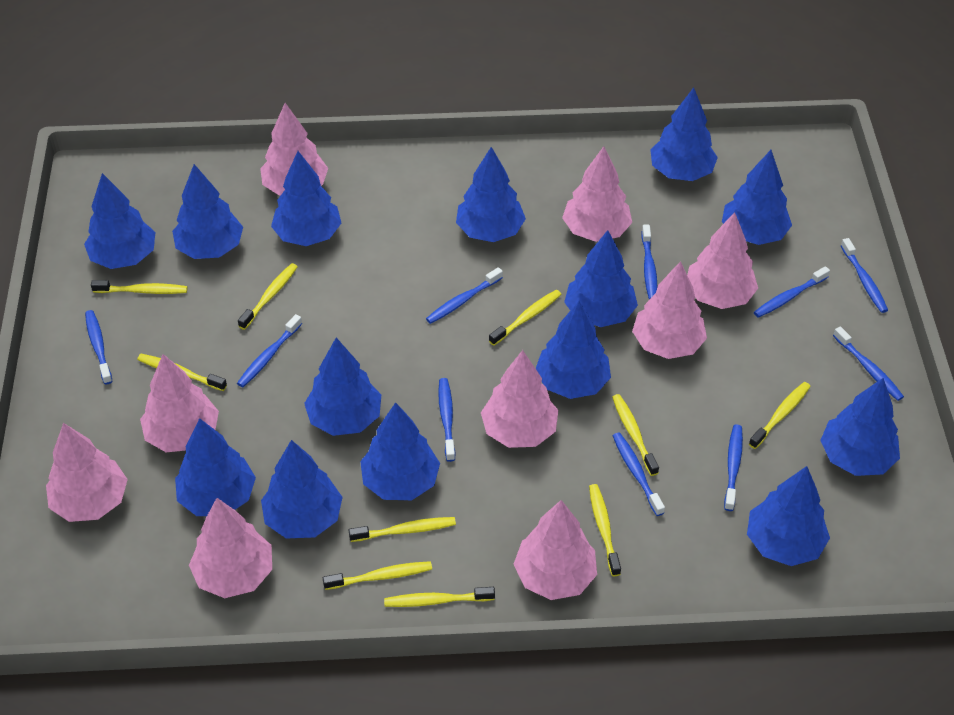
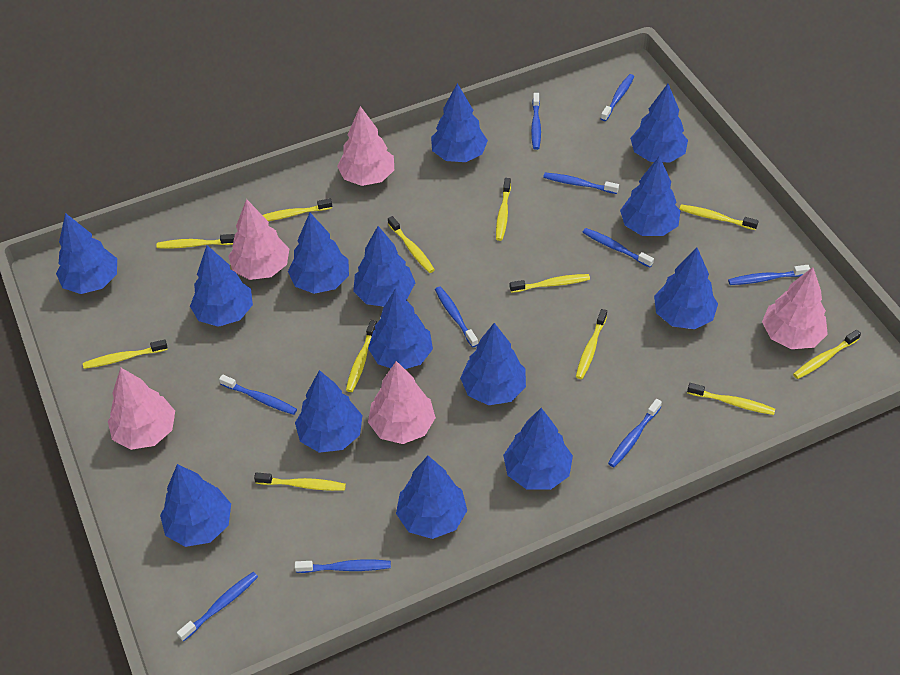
pink tree: 9 -> 5
yellow toothbrush: 10 -> 12

